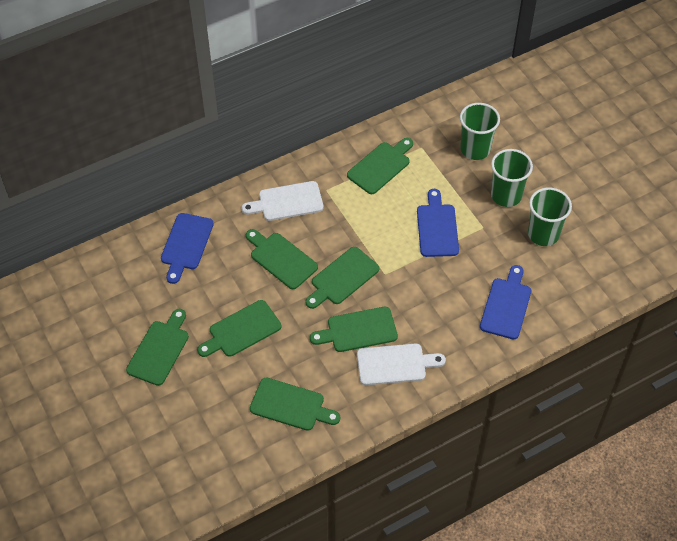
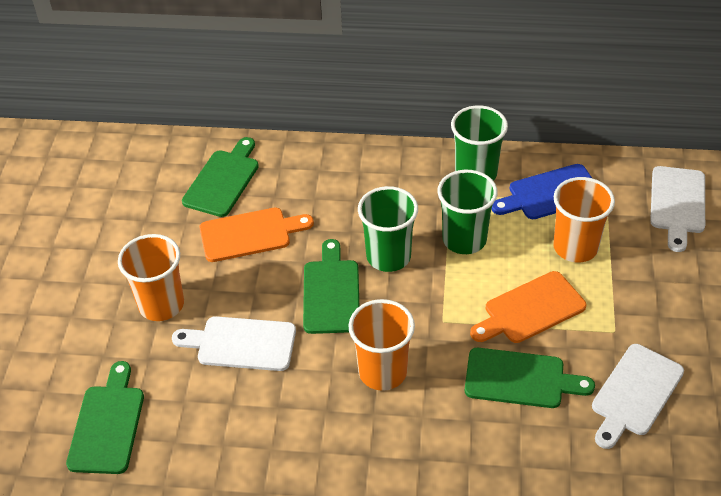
blue cutting board: 3 -> 1
green cutting board: 7 -> 4
orange cup: 0 -> 3
orange cutting board: 0 -> 2
white cutting board: 2 -> 3

